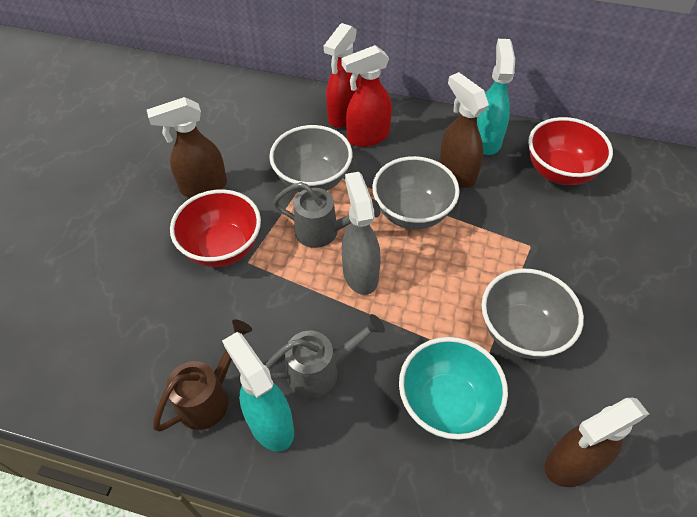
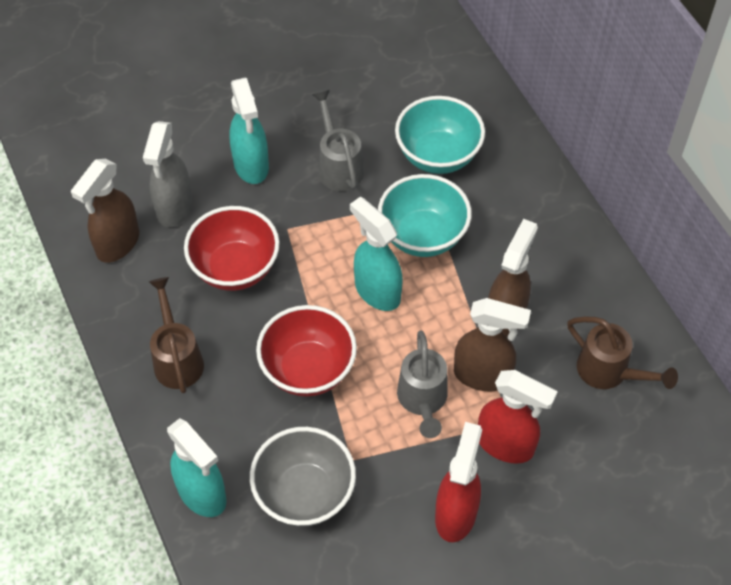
brown watering can: 1 -> 2
grey bowl: 3 -> 1
turquoise bowl: 1 -> 2
turquoise spray bottle: 2 -> 3

